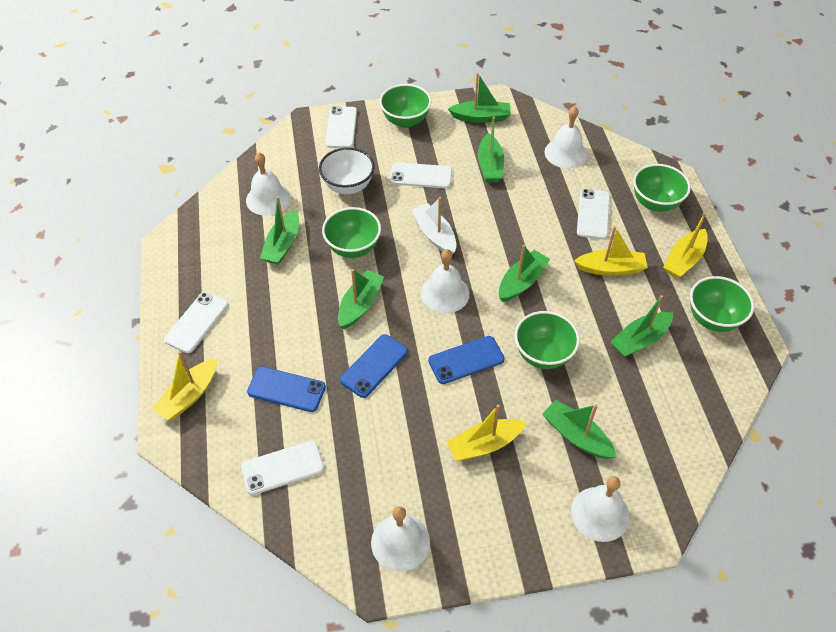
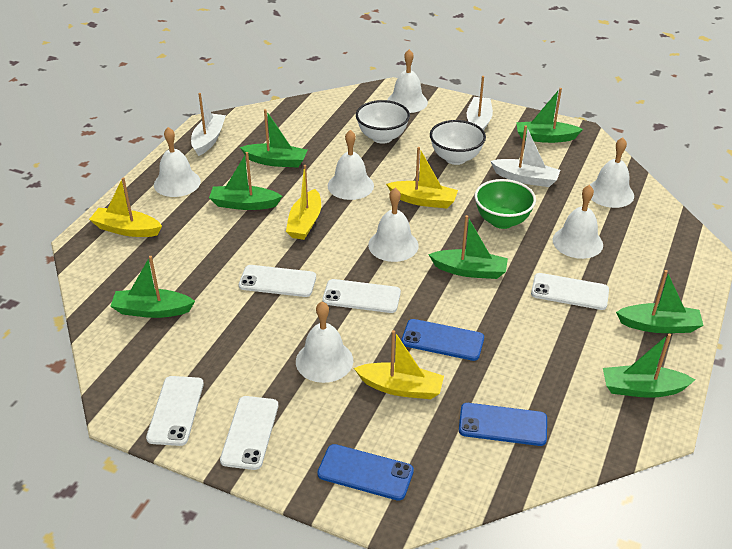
green bowl: 5 -> 1
white bell: 5 -> 7
white boat: 1 -> 3
white bowl: 1 -> 2

